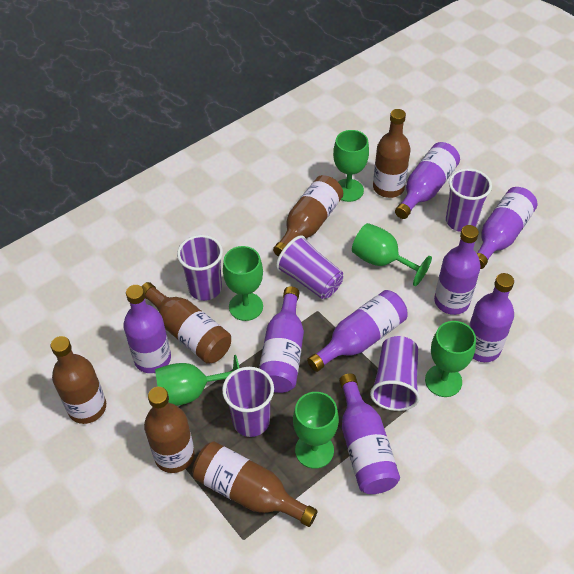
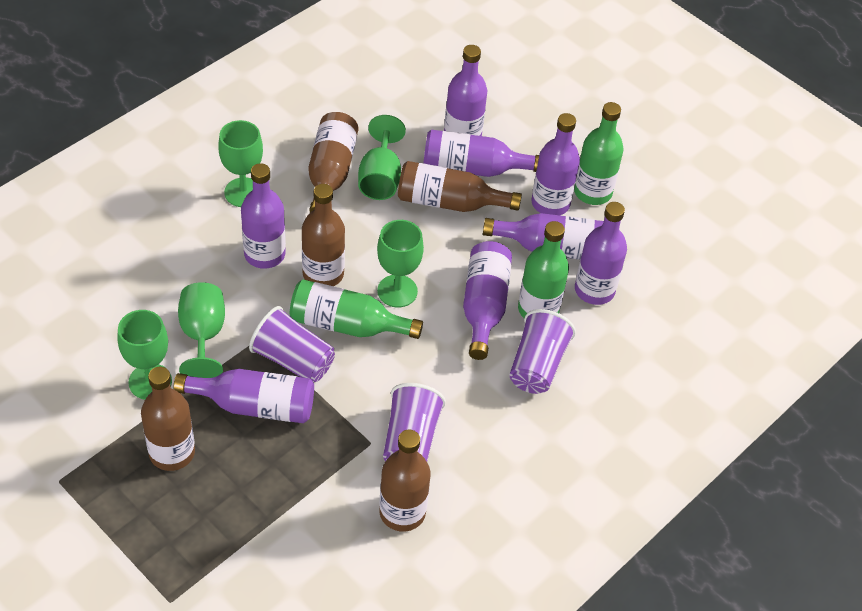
brown bottle: 6 -> 5
green bottle: 0 -> 3
green goblet: 6 -> 5
purple cup: 5 -> 3

